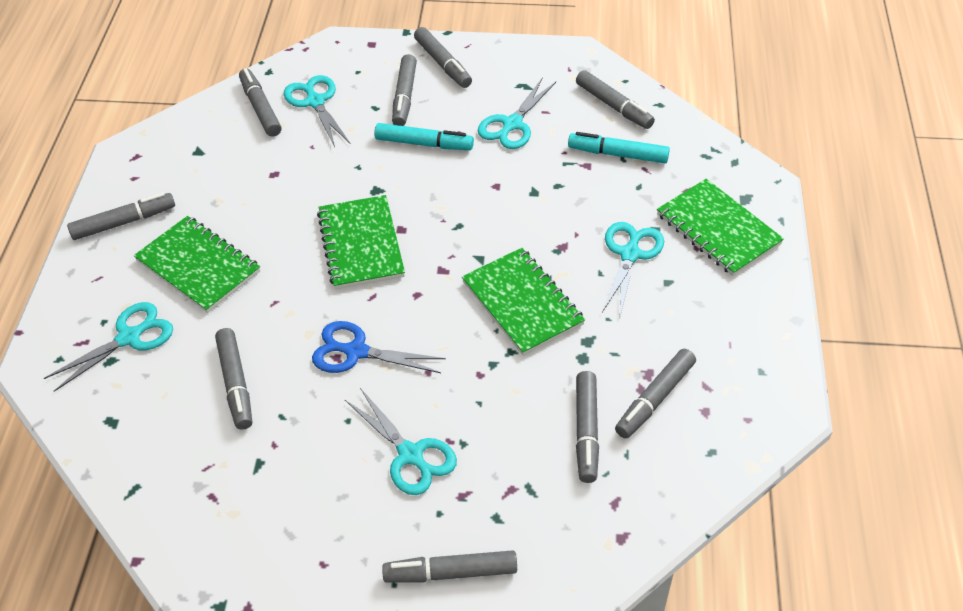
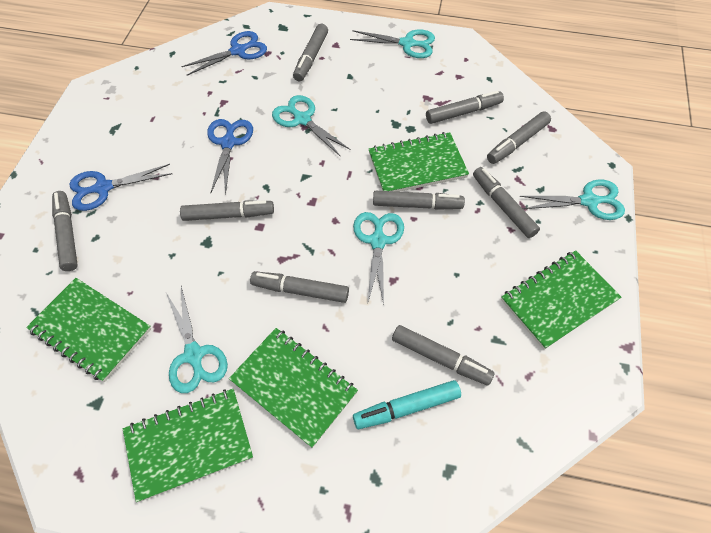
blue scissors: 1 -> 3
green notebook: 4 -> 5
turquoise marker: 2 -> 1

